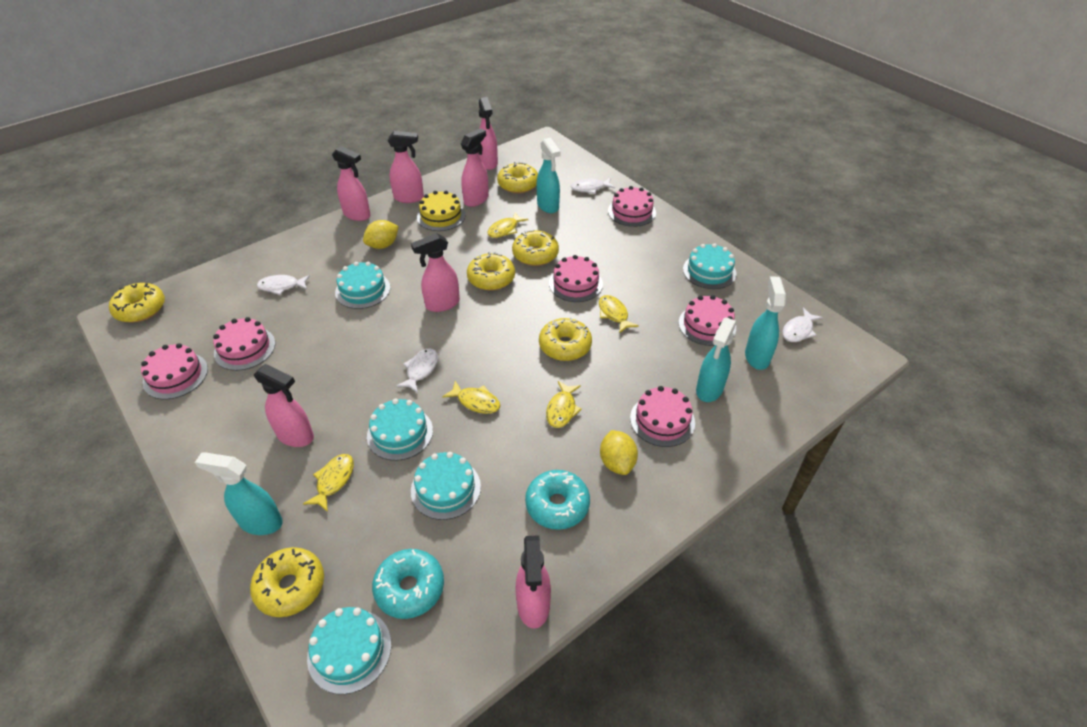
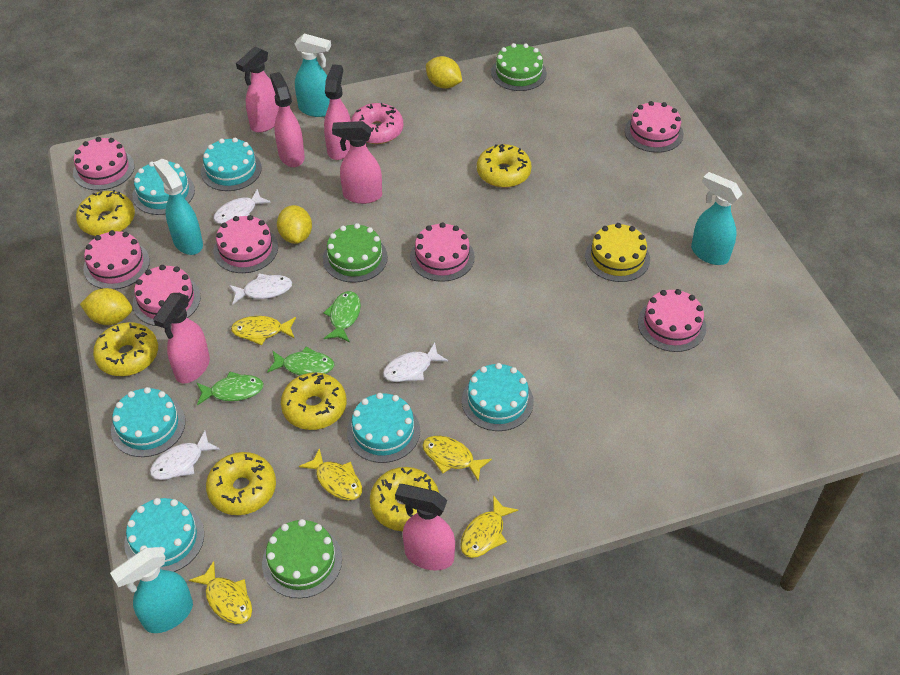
green cake: 0 -> 3
green fish: 0 -> 3
pink cake: 6 -> 7
pink donut: 0 -> 1
pink spray bottle: 7 -> 6
turquoise cake: 5 -> 6
turquoise donut: 2 -> 0
yellow lemon: 2 -> 3

